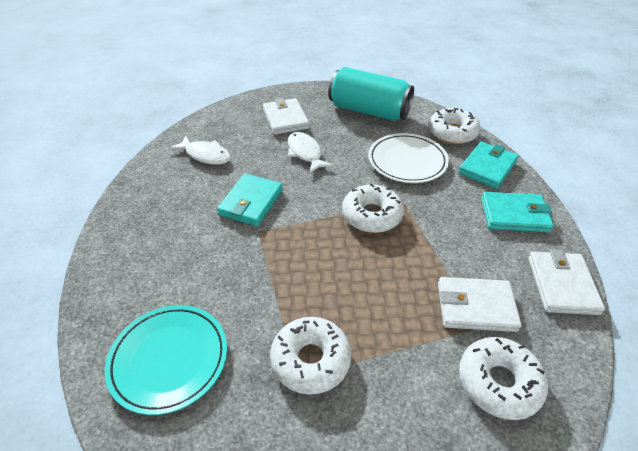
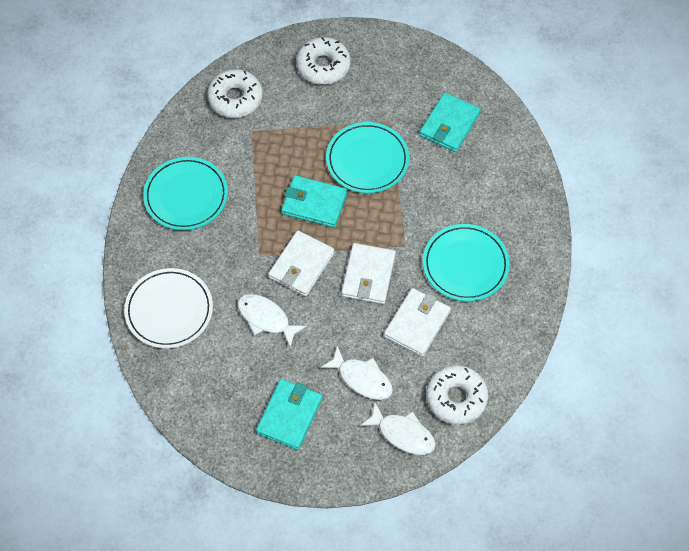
turquoise can: 1 -> 0
turquoise plate: 1 -> 3
white donut: 4 -> 3
white fish: 2 -> 3

